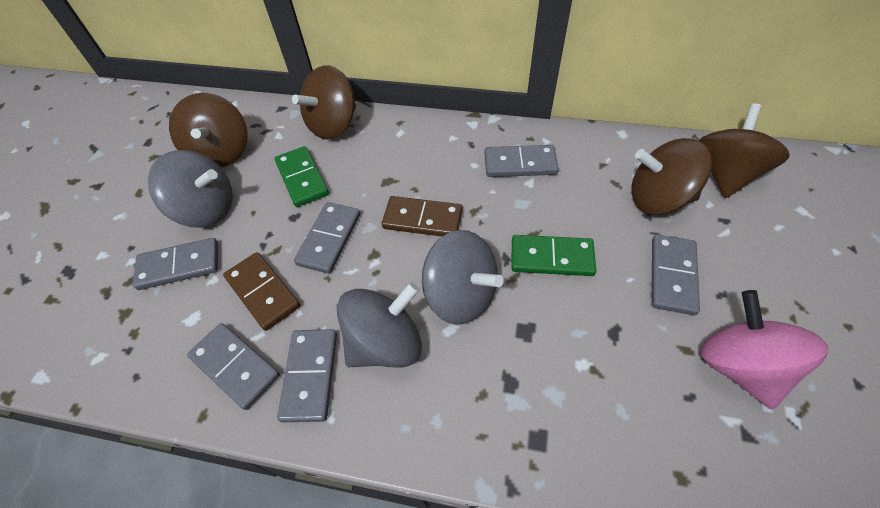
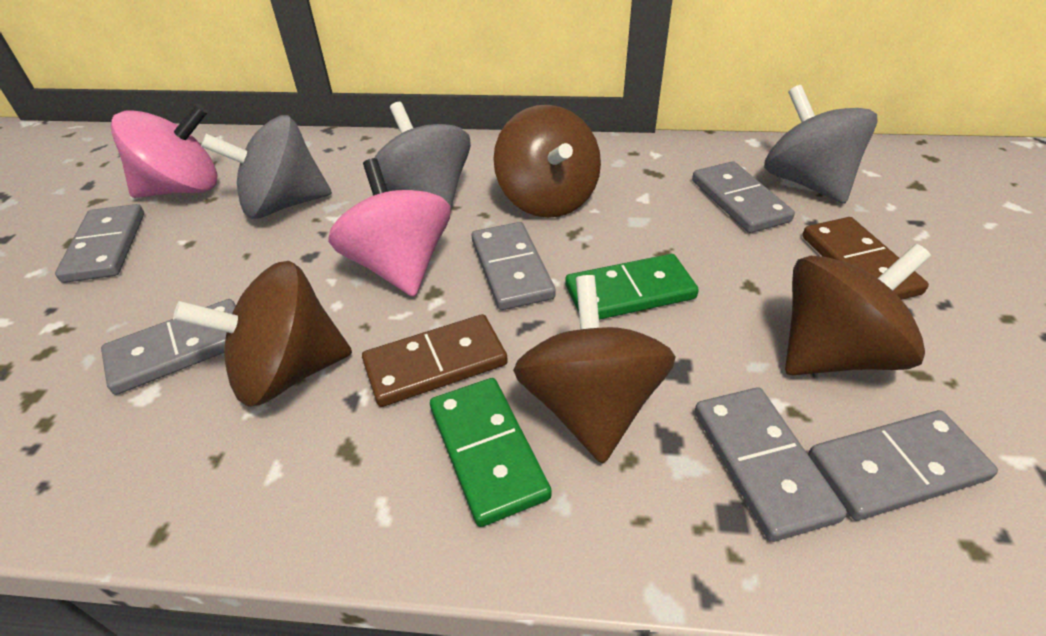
pink spinning top: 1 -> 2

